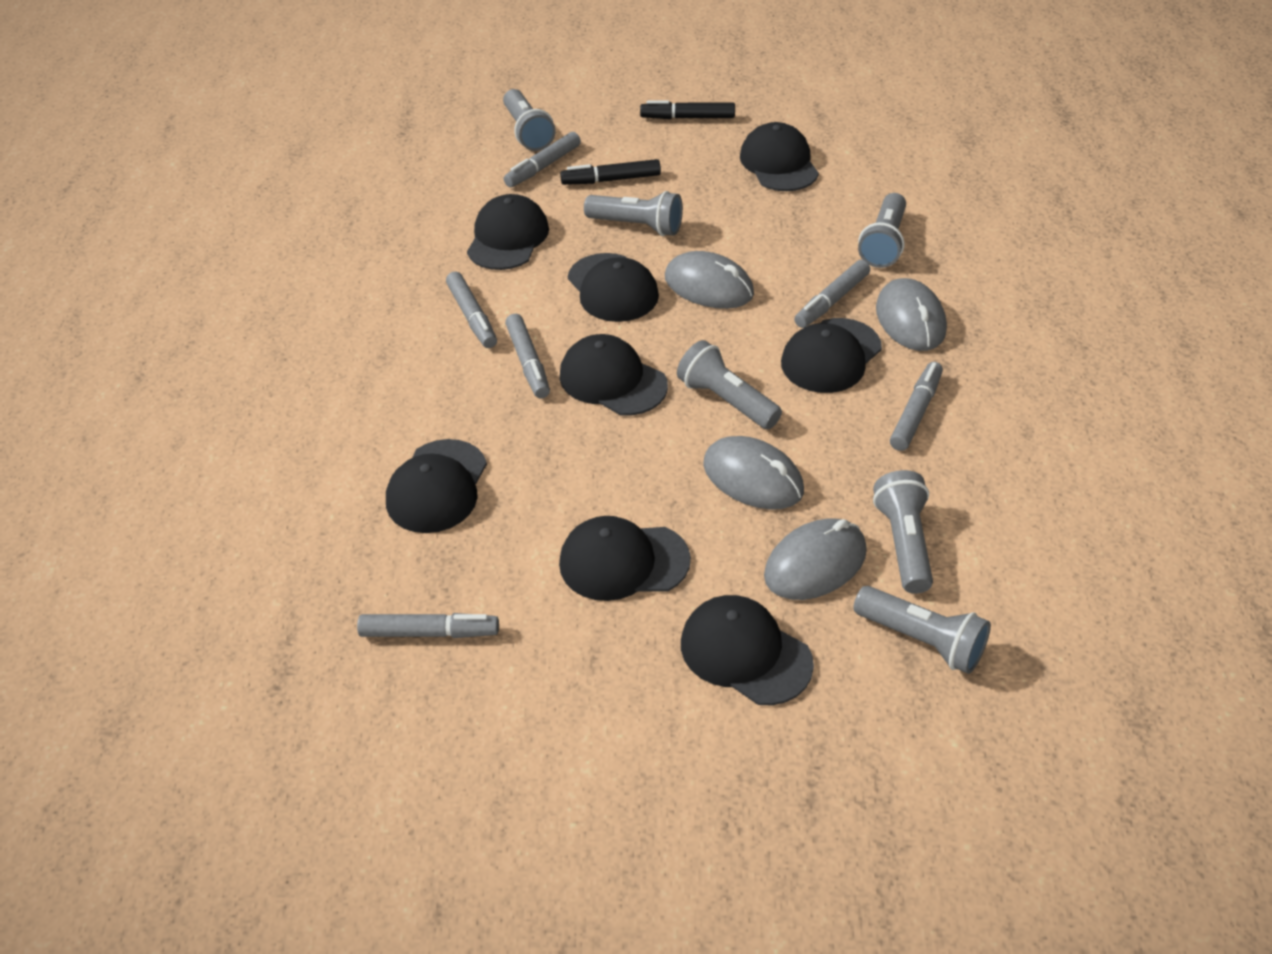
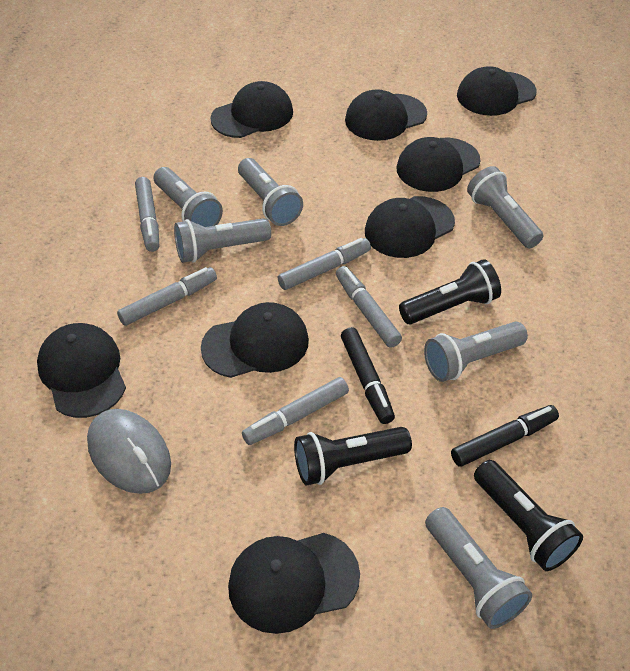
black flashlight: 0 -> 3
grey marker: 6 -> 5
grey mouse: 4 -> 1

